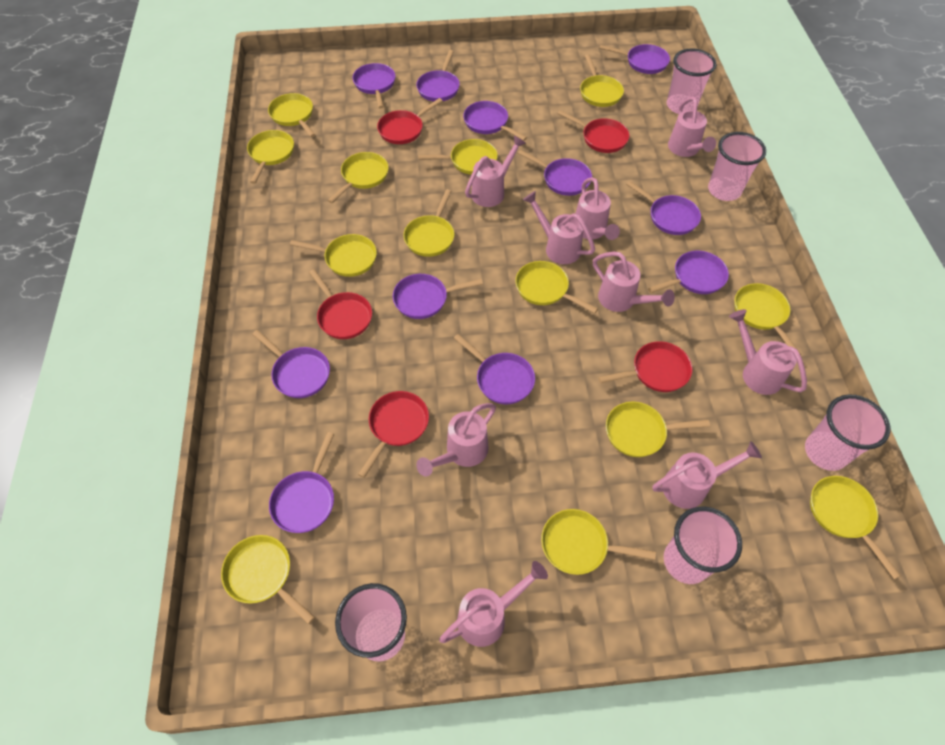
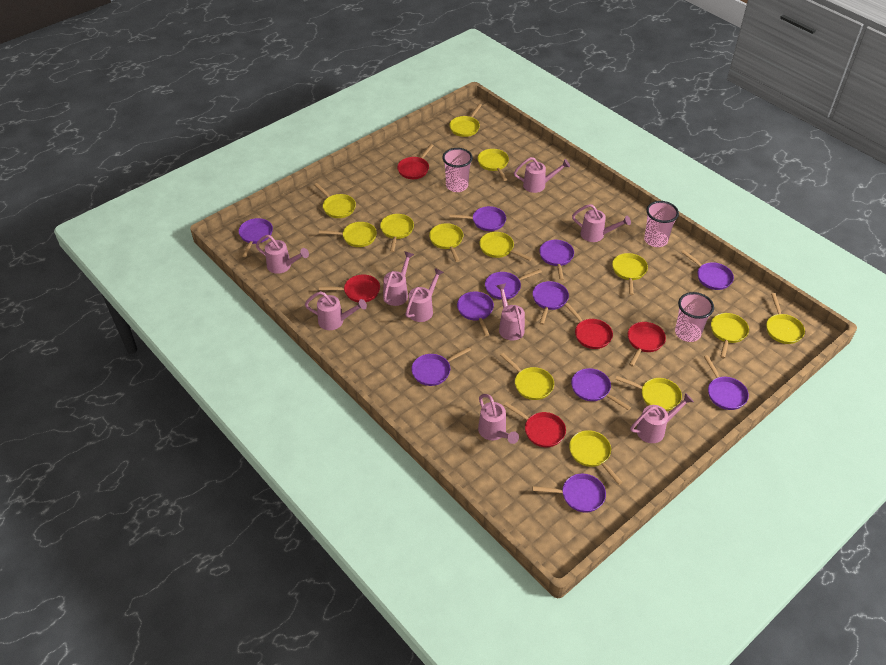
pink cup: 5 -> 3

